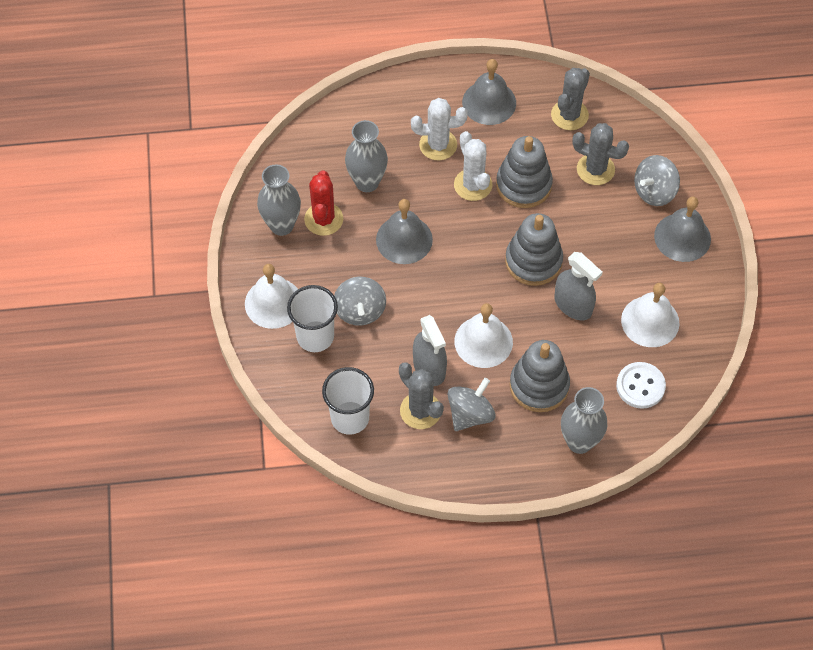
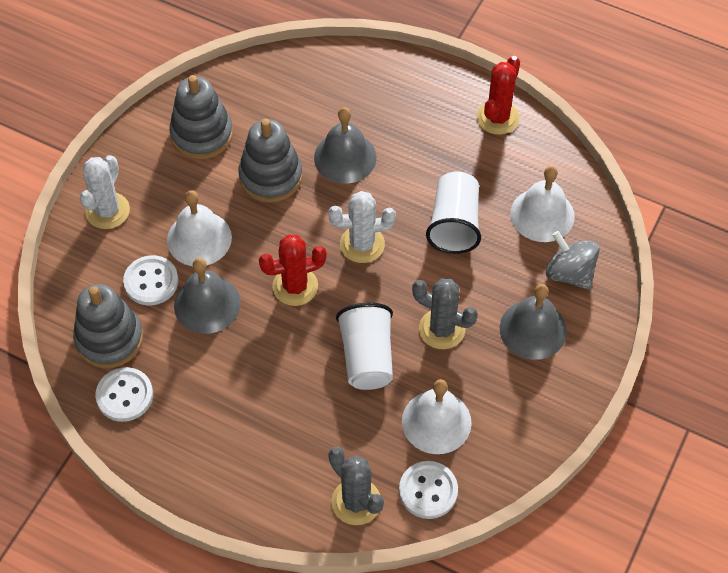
grey cactus: 3 -> 2
grey spinning top: 3 -> 1
grey spray bottle: 2 -> 0
grey vase: 3 -> 0
red cactus: 1 -> 2
white button: 1 -> 3

